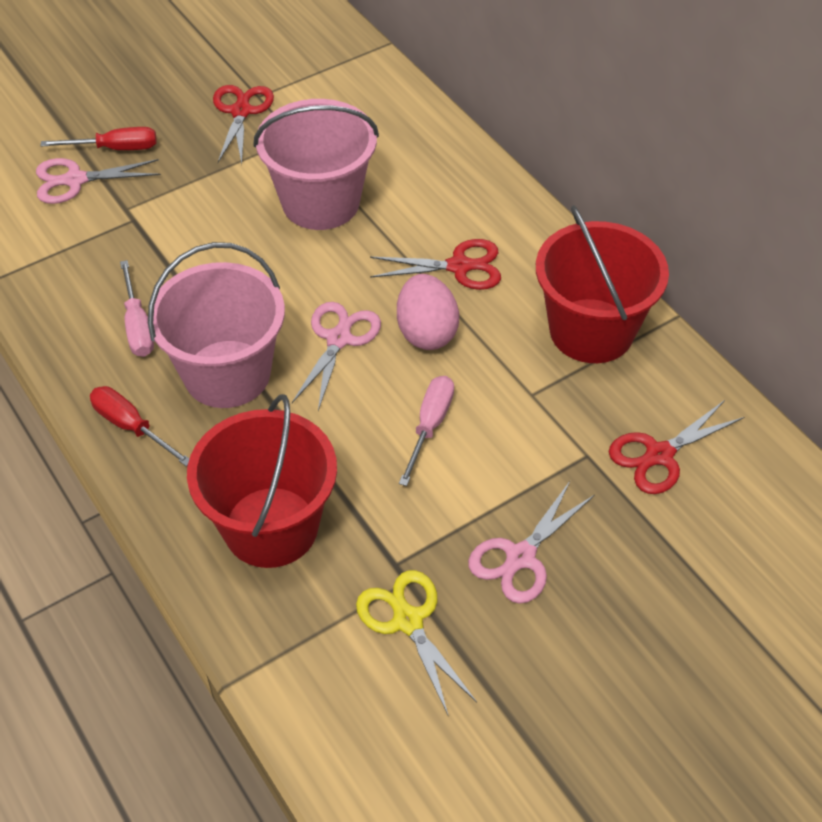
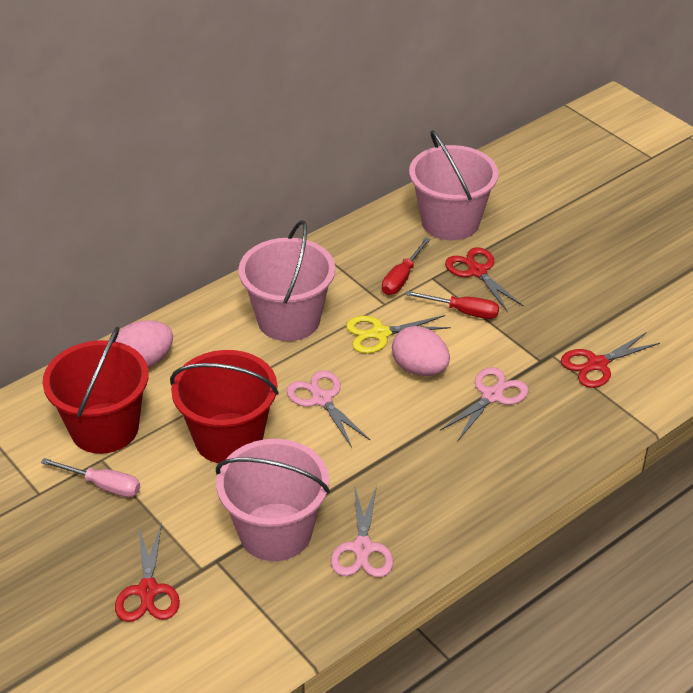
pink bucket: 2 -> 3
pink egg: 1 -> 2
pink screwdriver: 2 -> 1

